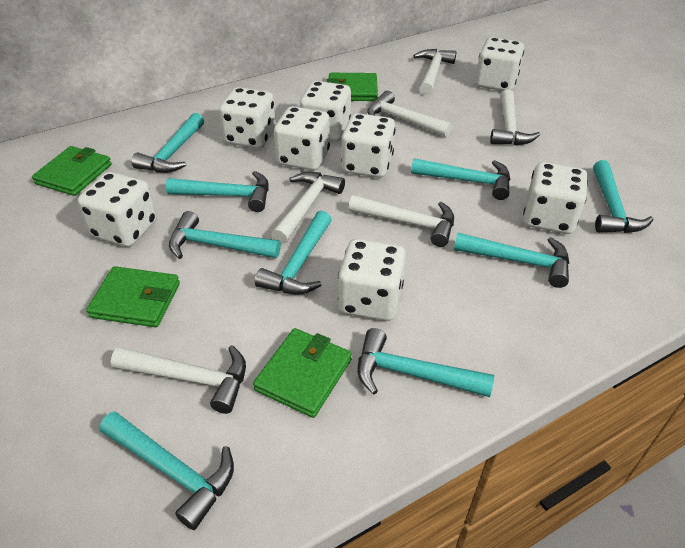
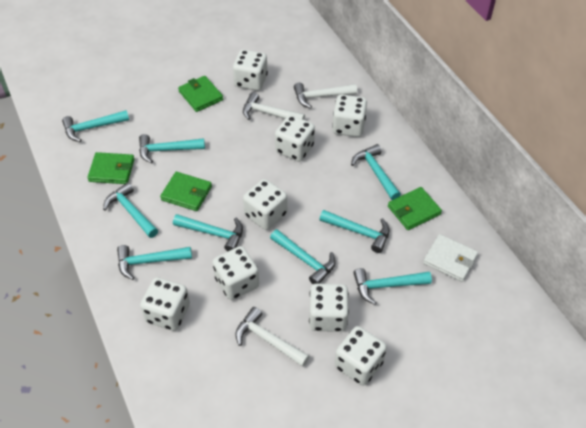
white hammer: 6 -> 3
white wallet: 0 -> 1

